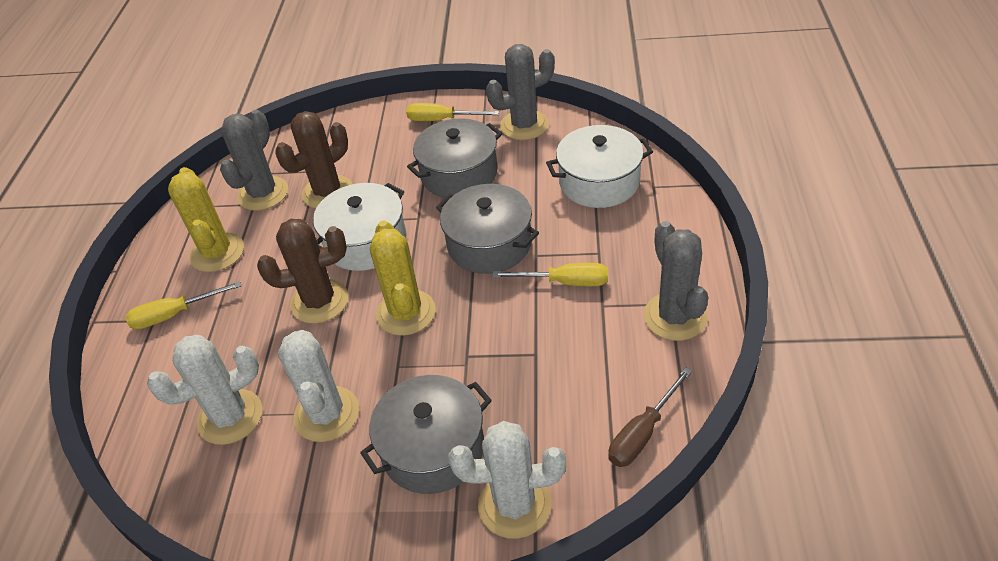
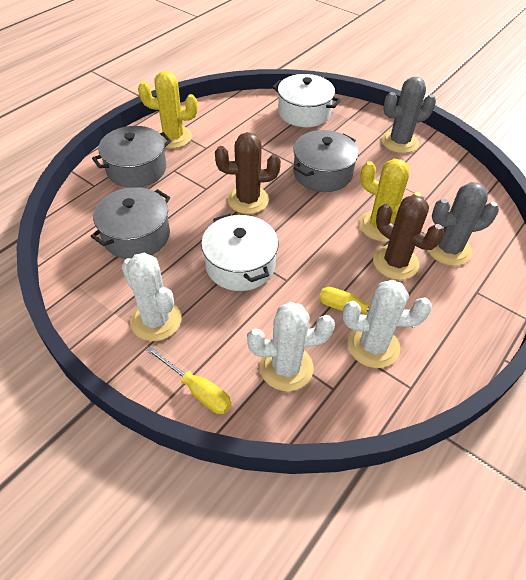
brown screwdriver: 1 -> 0
grey cactus: 3 -> 2
yellow screwdriver: 3 -> 2

